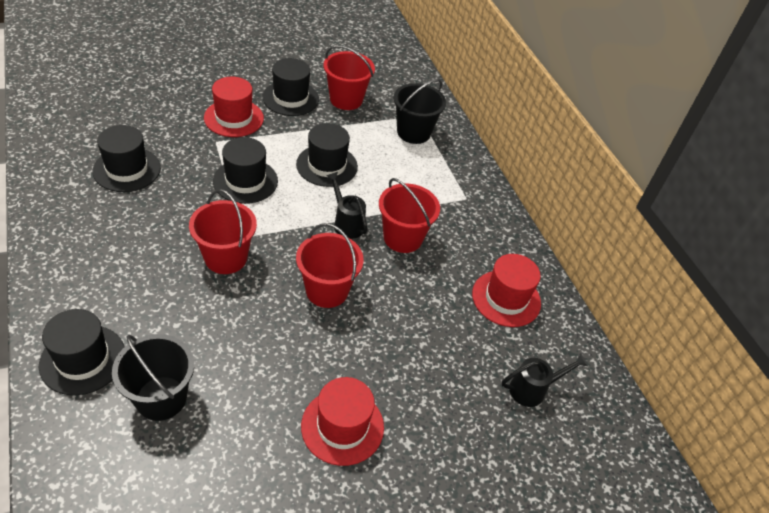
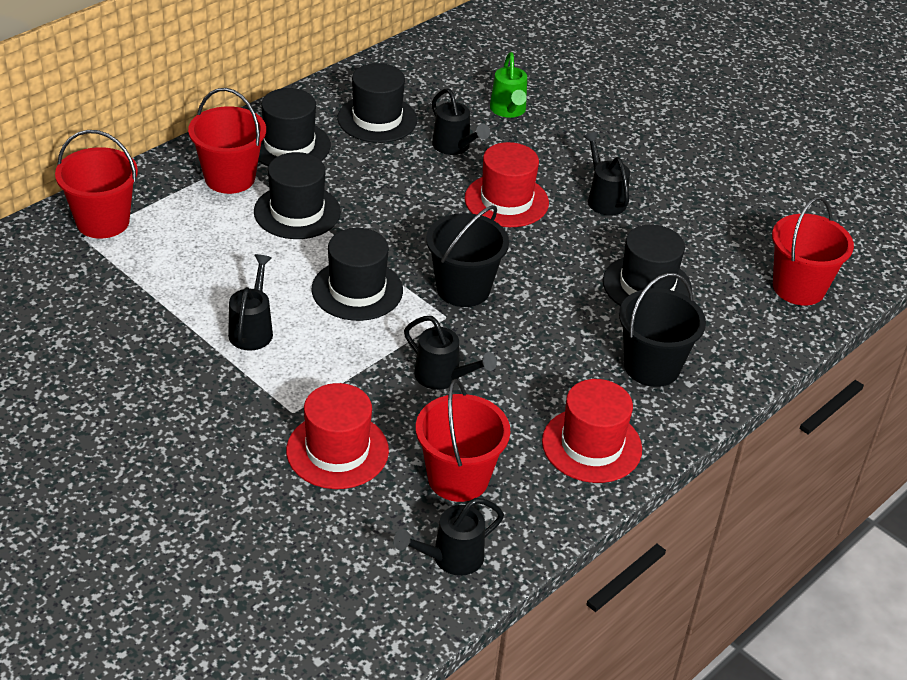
black watering can: 2 -> 5
green watering can: 0 -> 1

